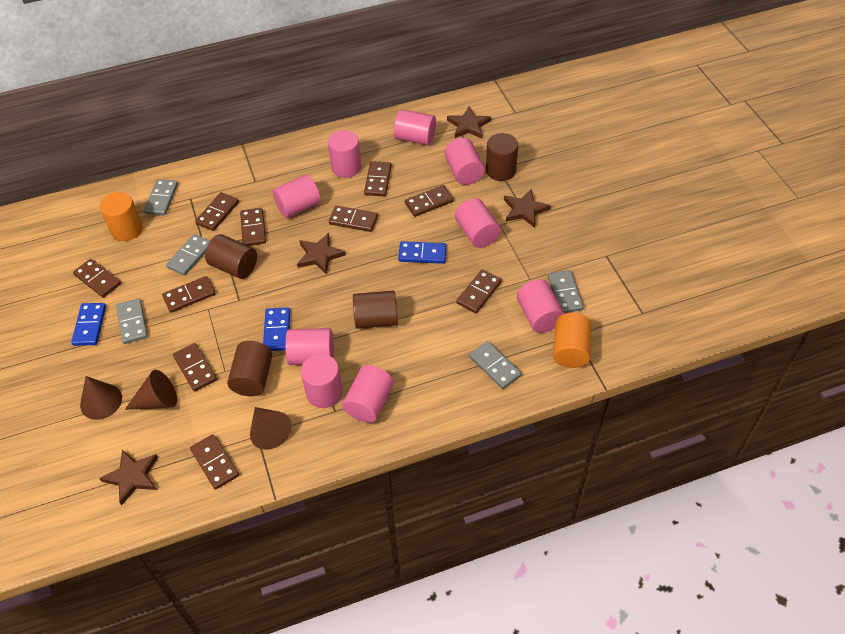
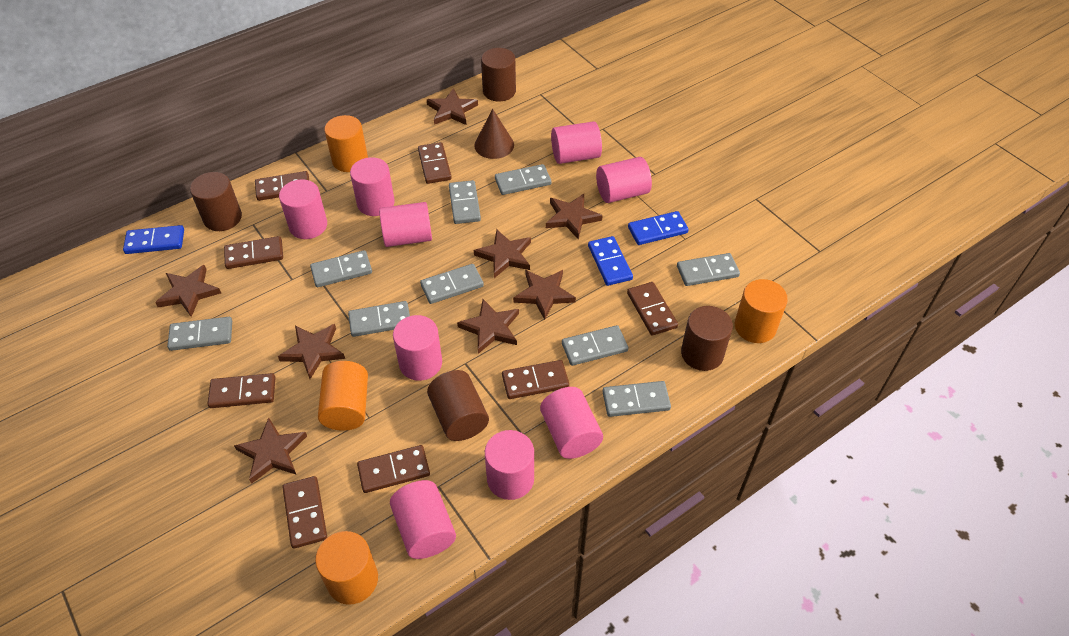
brown cone: 3 -> 1
brown domino: 10 -> 8
brown star: 4 -> 8
grey domino: 5 -> 9
orange cylinder: 2 -> 4

